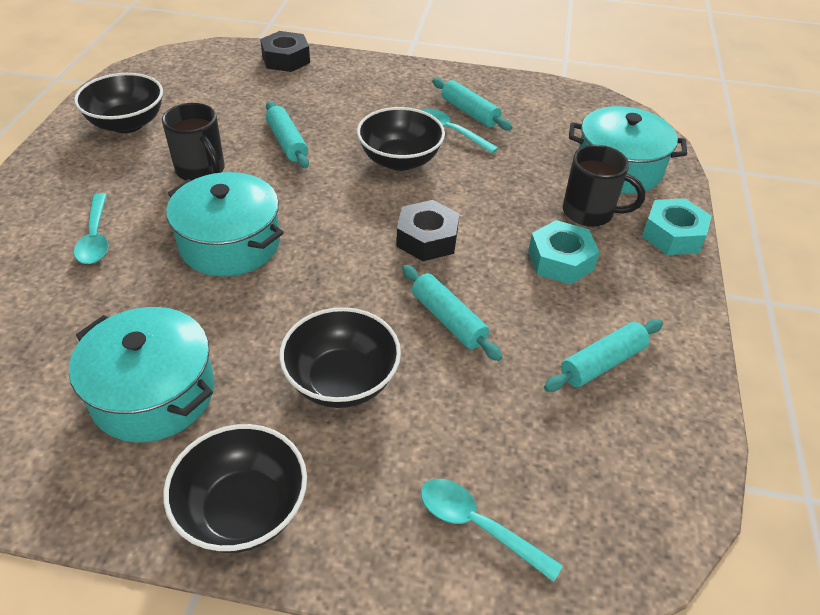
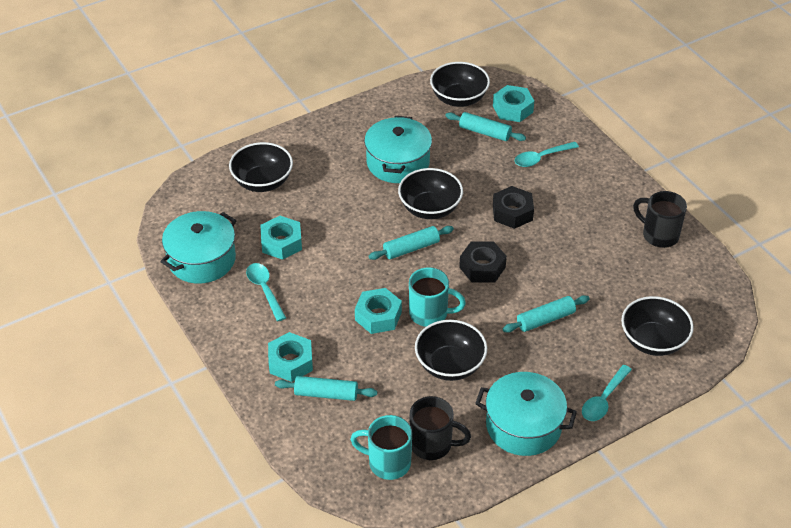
black bowl: 4 -> 5
turquoise mug: 0 -> 2
turquoise nut: 2 -> 4

